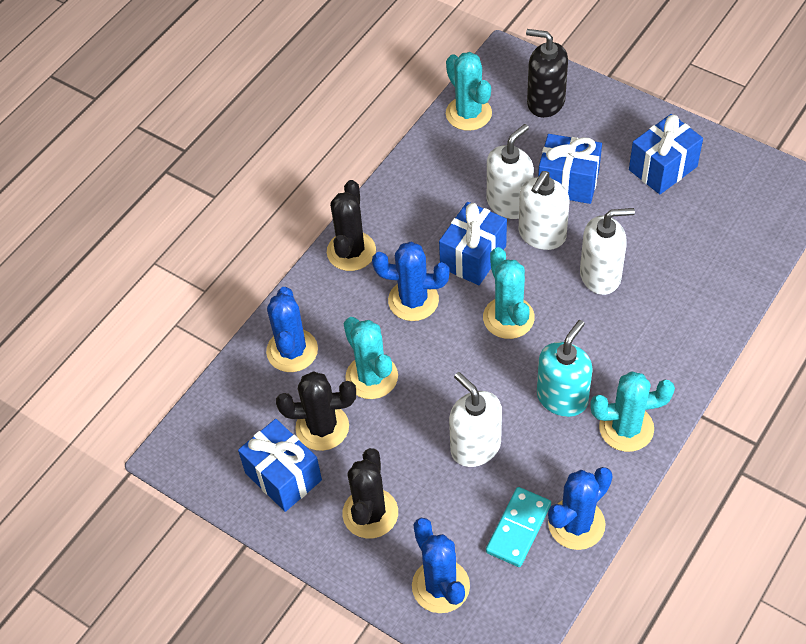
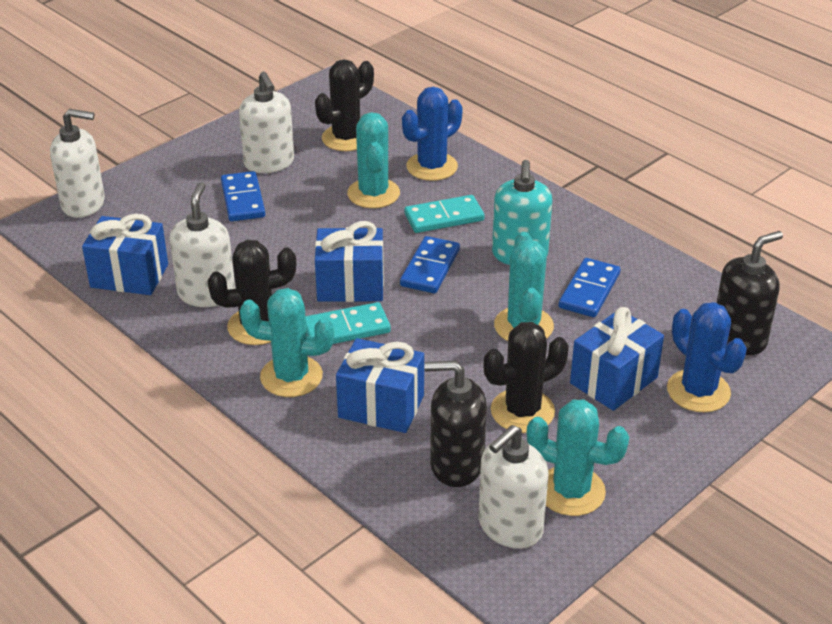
black soap dispenser: 1 -> 2
blue cactus: 4 -> 2
blue domino: 0 -> 3
turquoise domino: 1 -> 2

